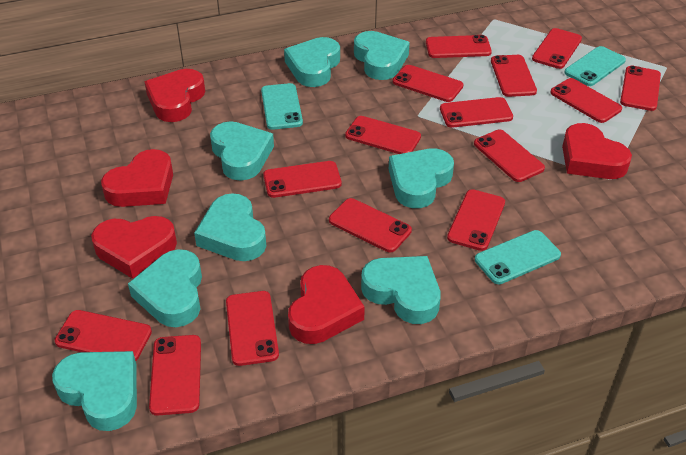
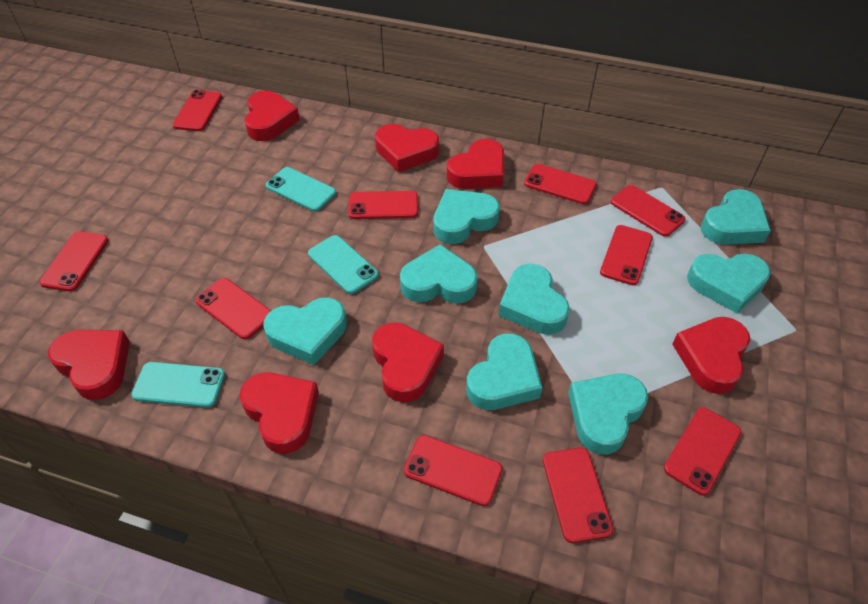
red heart: 5 -> 7
red phone: 15 -> 10

